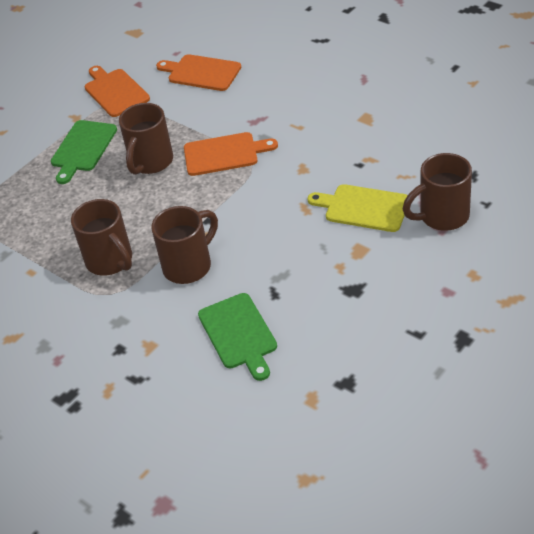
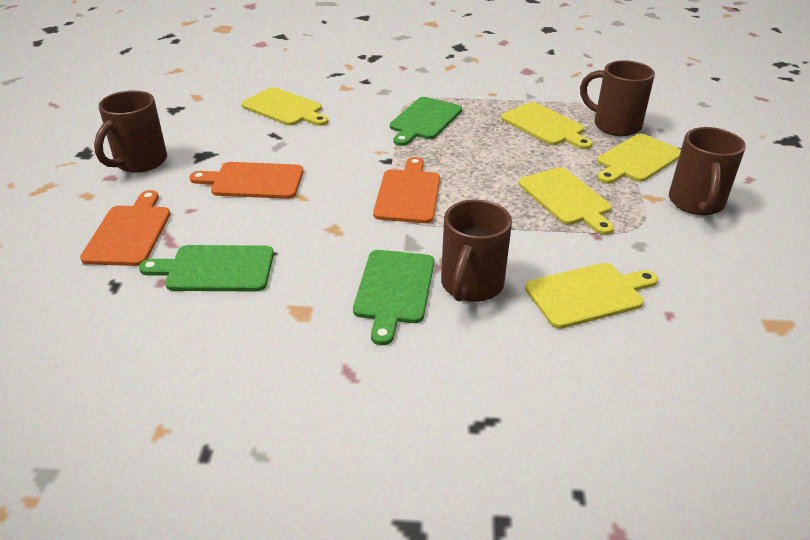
green cutting board: 2 -> 3
yellow cutting board: 1 -> 5

